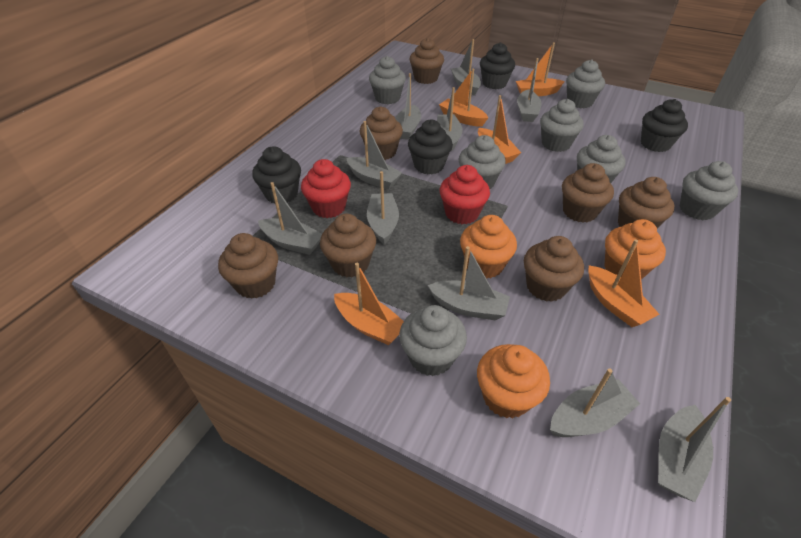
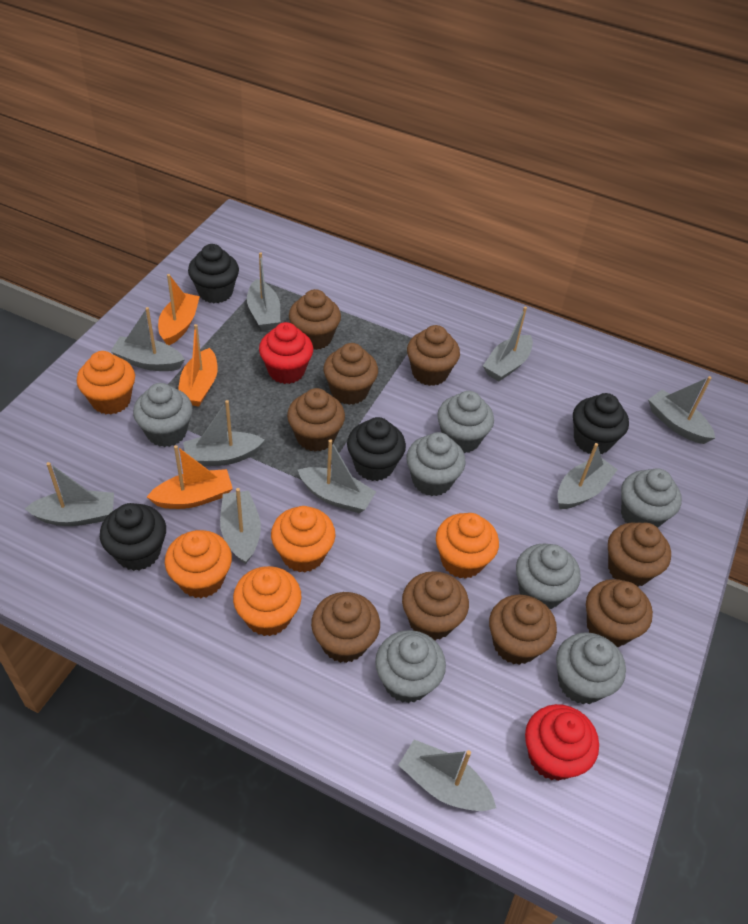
brown cupcake: 7 -> 9
orange boat: 5 -> 3
orange cupcake: 3 -> 5

